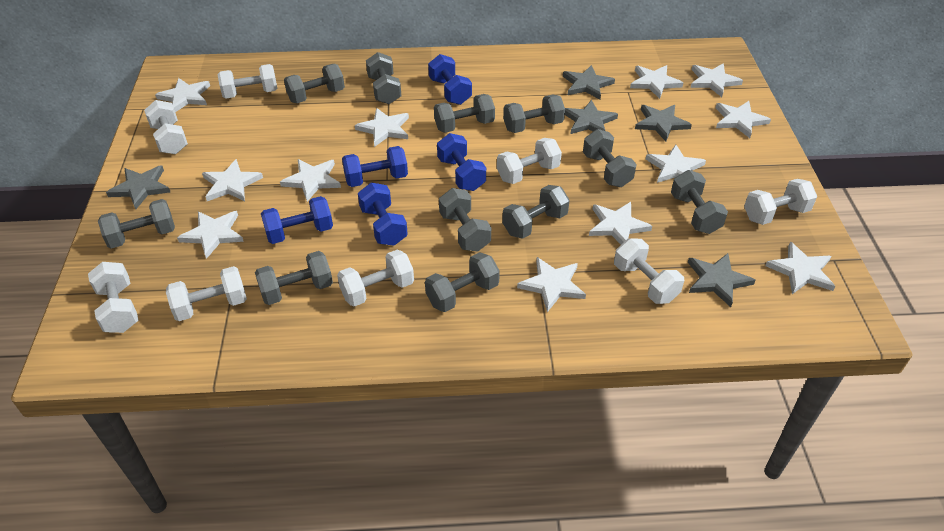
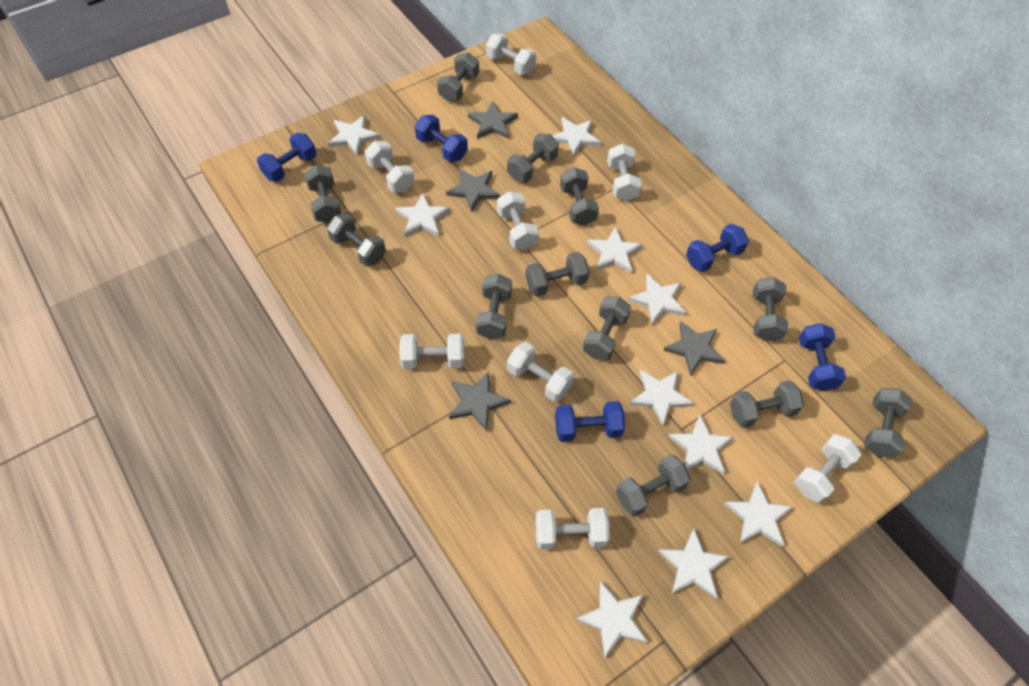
grey dumbbell: 11 -> 12
grey star: 5 -> 4
white star: 12 -> 10

